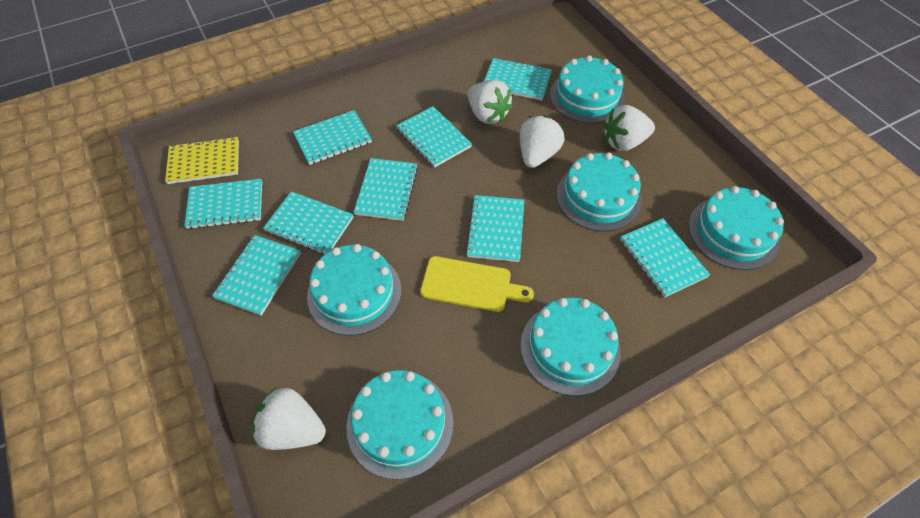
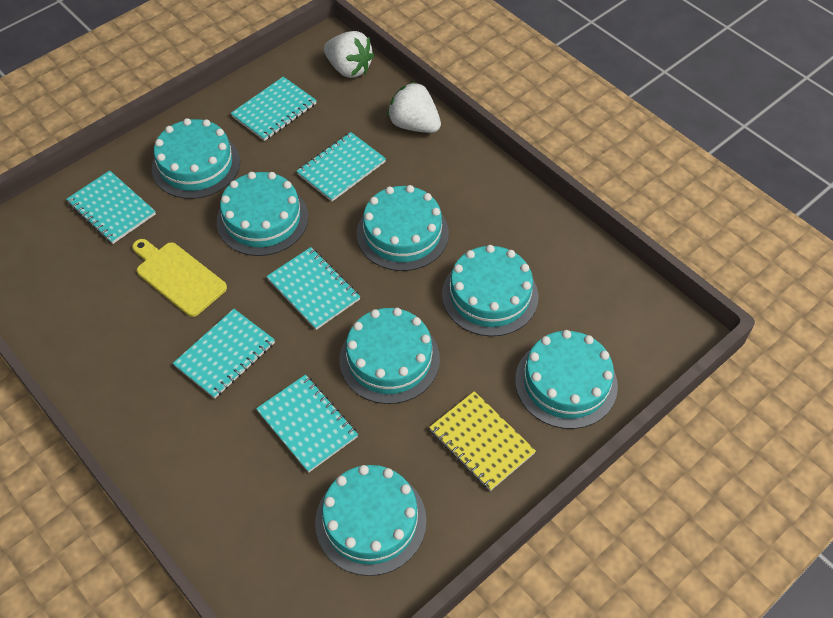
turquoise cake: 6 -> 7
turquoise notebook: 9 -> 6
white strawberry: 4 -> 2

